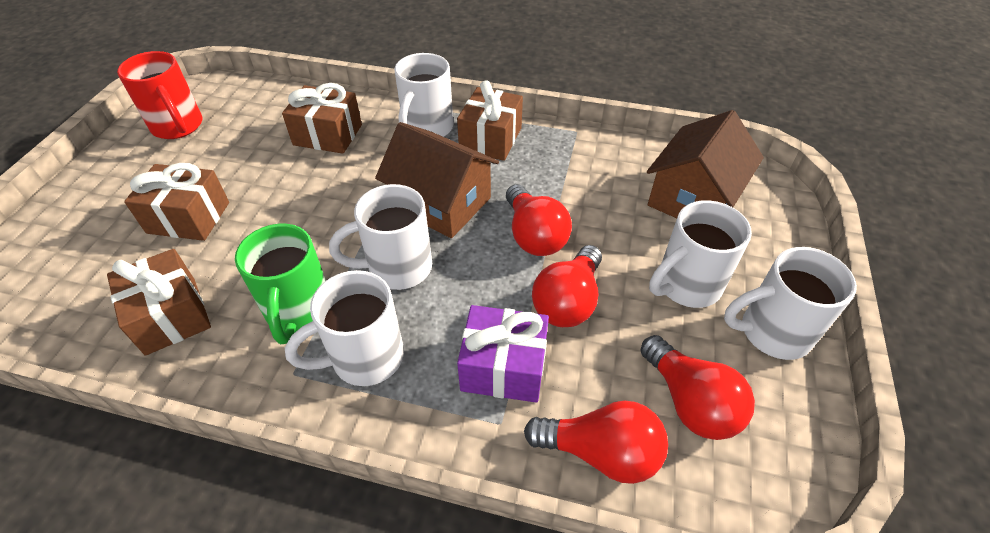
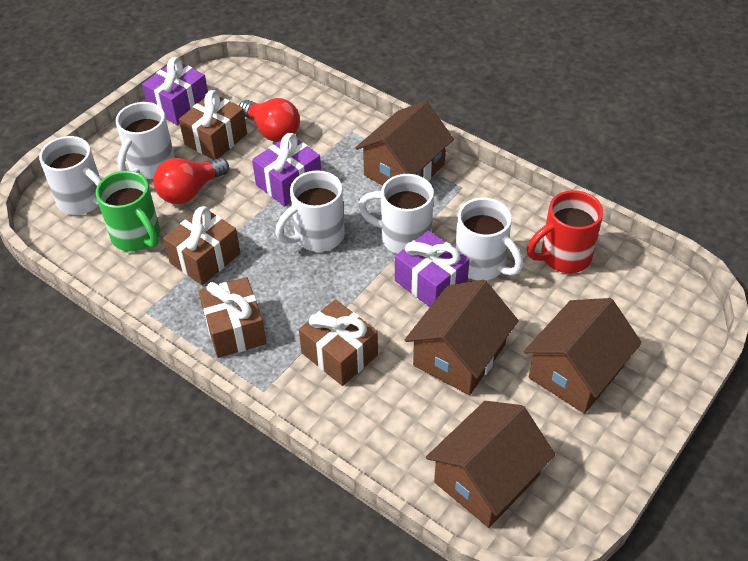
brown house: 2 -> 4
purple gift: 1 -> 3
red light bulb: 4 -> 2

